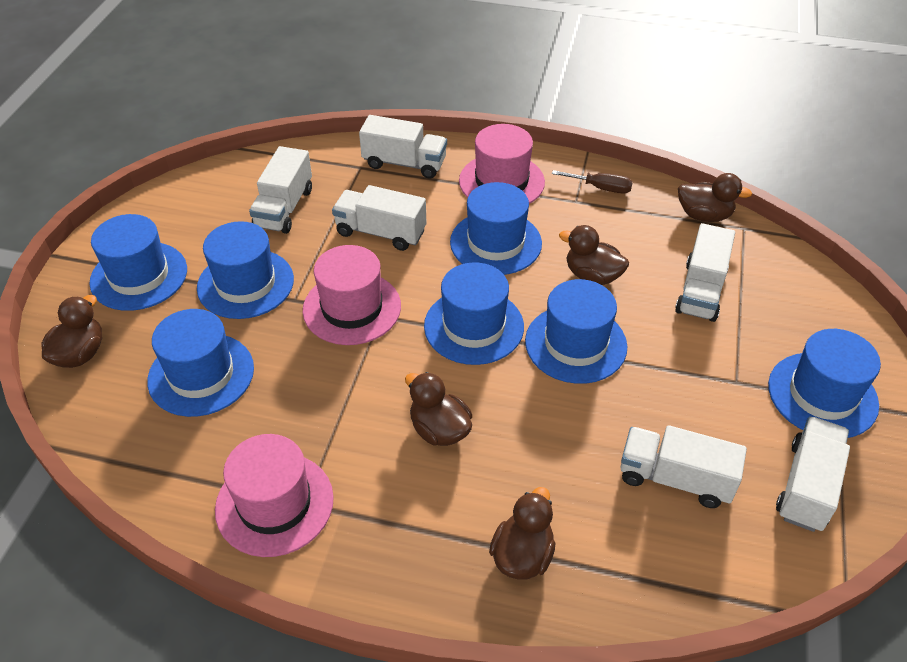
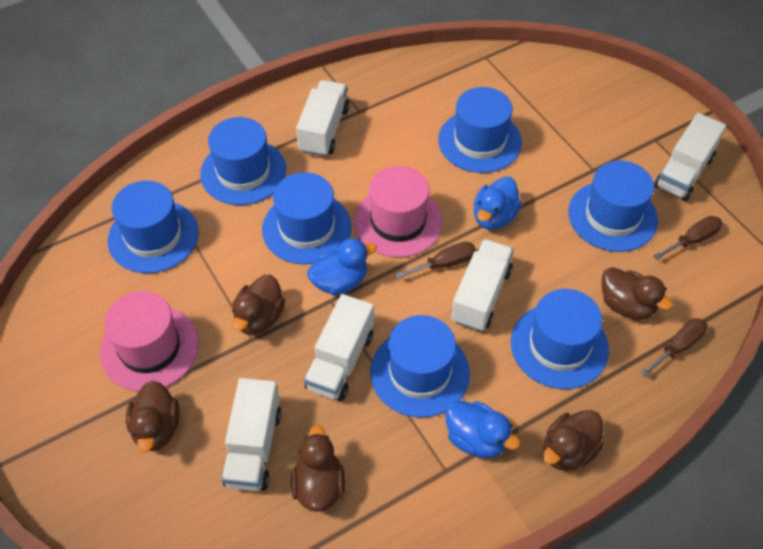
blue duck: 0 -> 3
brown screwdriver: 1 -> 3
pink hat: 3 -> 2
white truck: 6 -> 5

